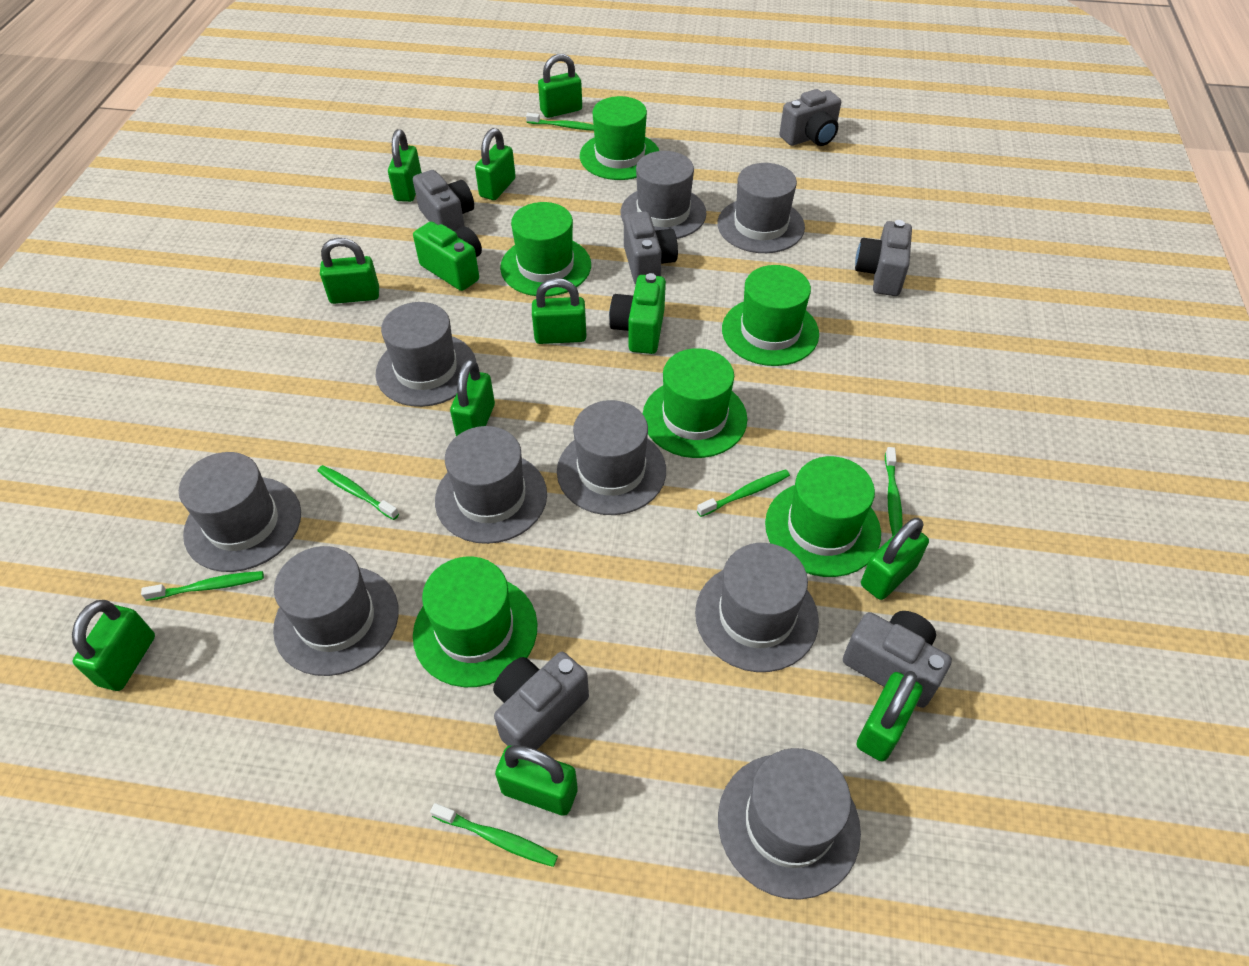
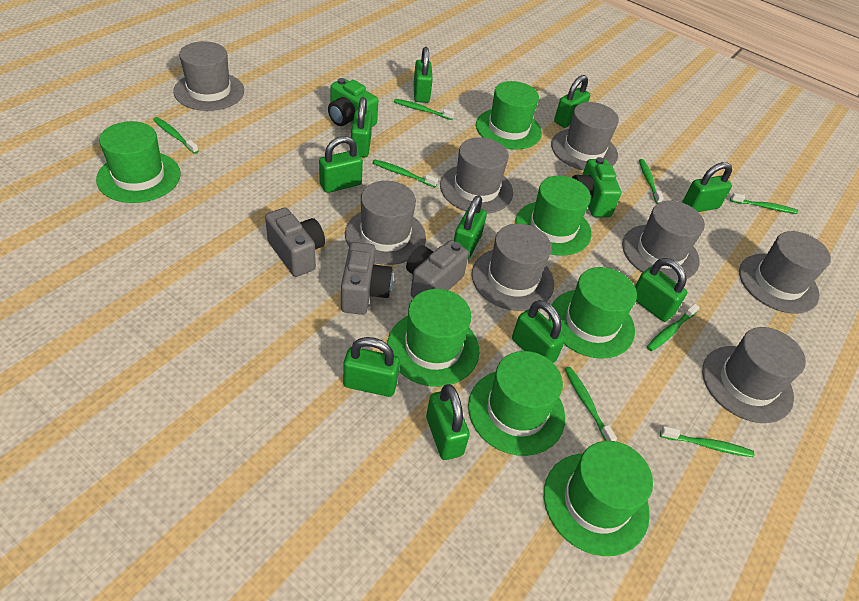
green hat: 6 -> 7
green toothbrush: 6 -> 8
grey camera: 6 -> 3
grey hat: 9 -> 8

